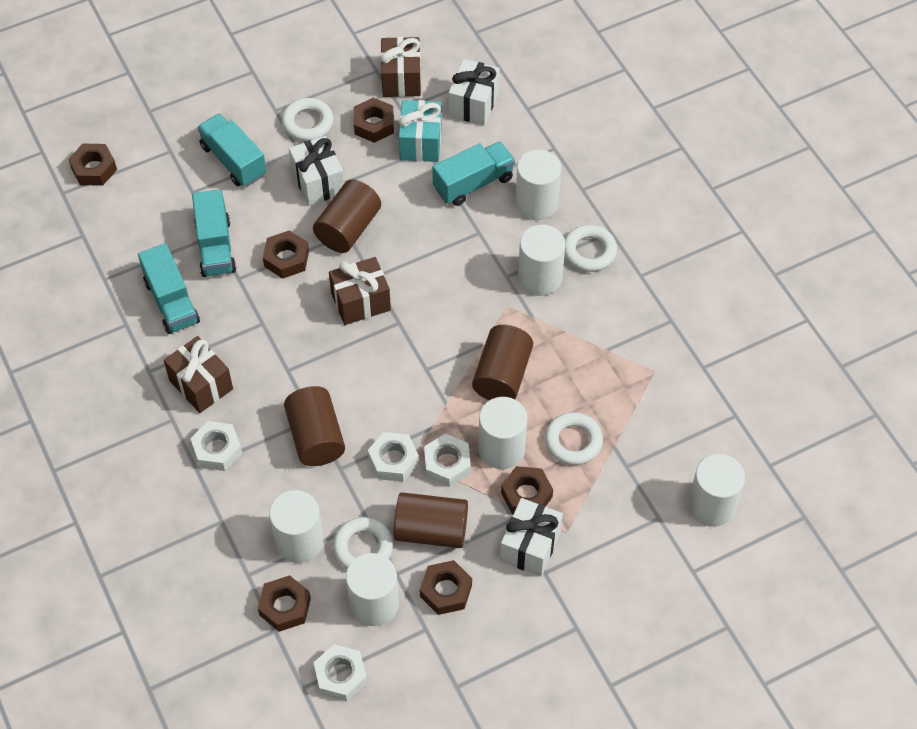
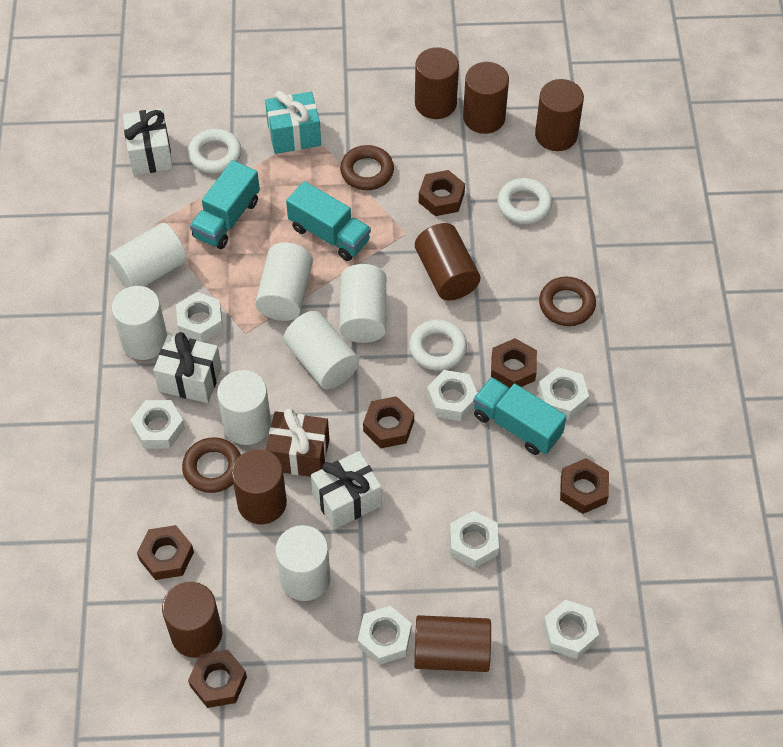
brown cylinder: 4 -> 7
brown gift: 3 -> 1
brown ring: 0 -> 3
turquoise truck: 4 -> 3
white cylinder: 6 -> 7
white nut: 4 -> 7
white ring: 4 -> 3

